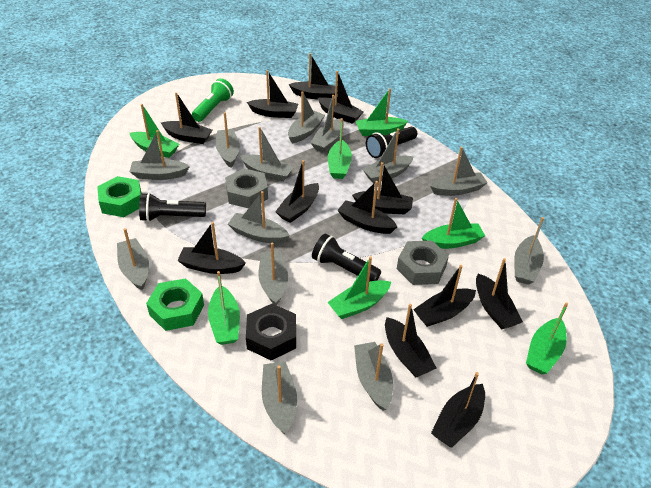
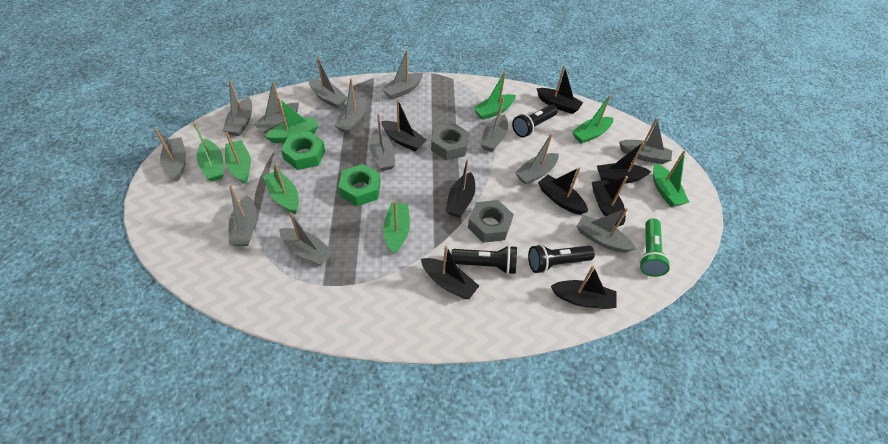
black boat: 12 -> 8
black nut: 1 -> 0
green boat: 7 -> 8

